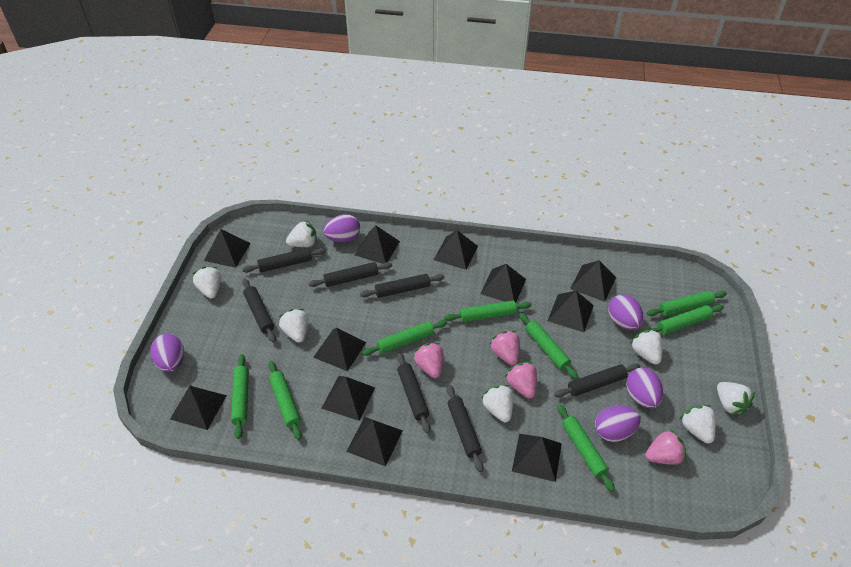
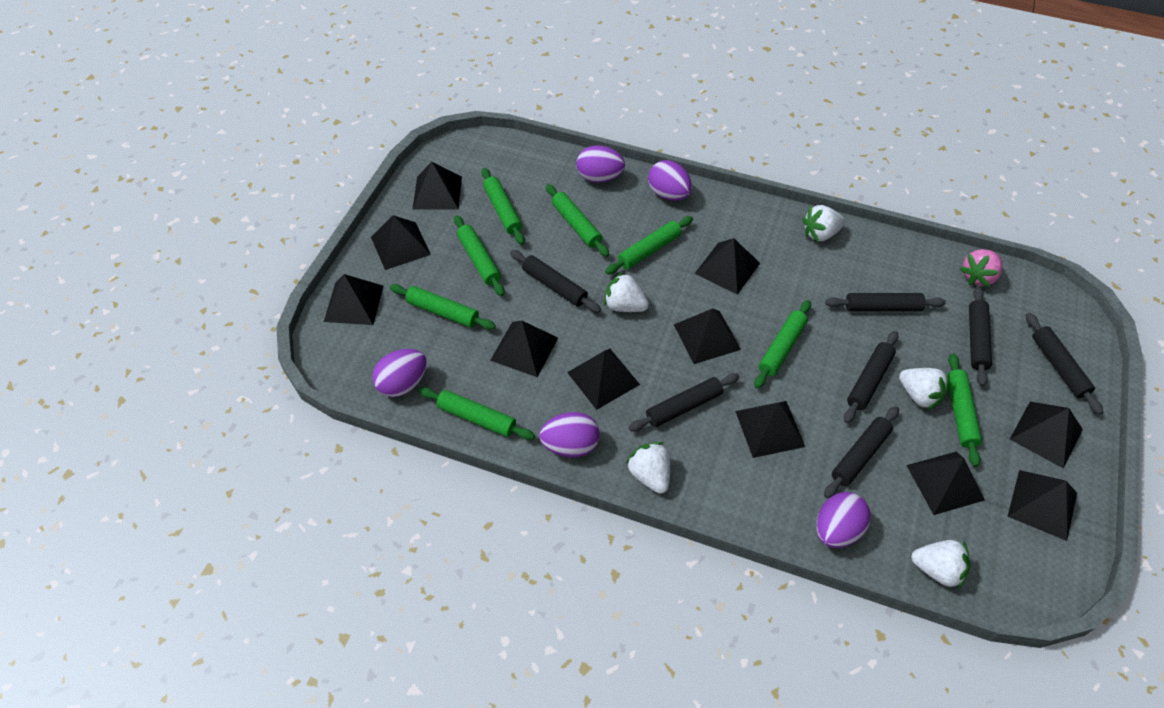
pink strawberry: 4 -> 1
white strawberry: 7 -> 5

